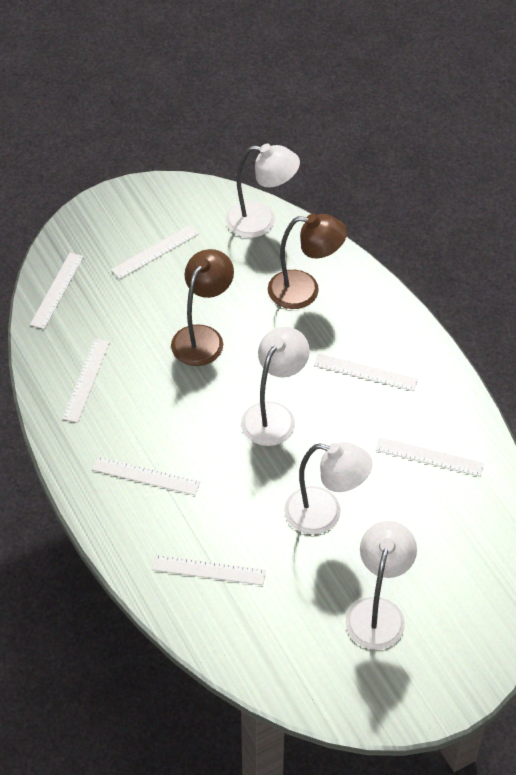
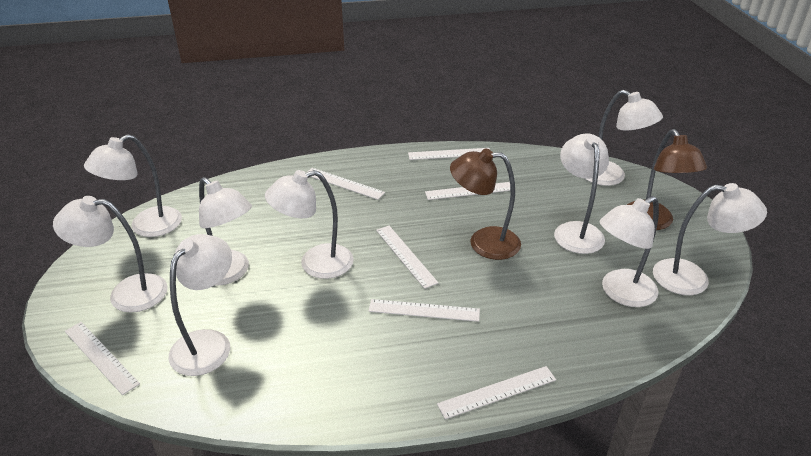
white lamp: 4 -> 9

